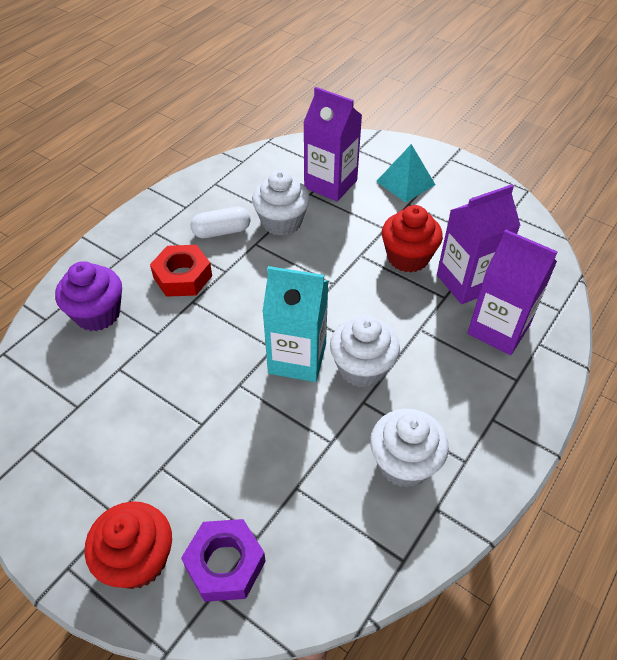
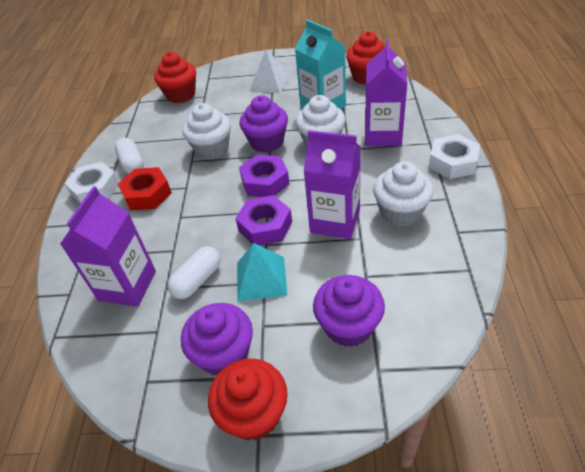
purple cupcake: 1 -> 3
purple nut: 1 -> 2
red cupcake: 2 -> 3
white capsule: 1 -> 2
white nut: 0 -> 2
white pyramid: 0 -> 1

